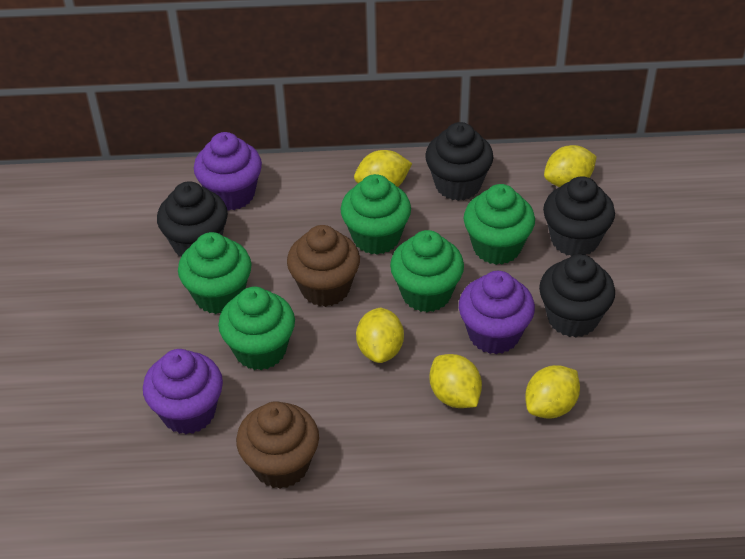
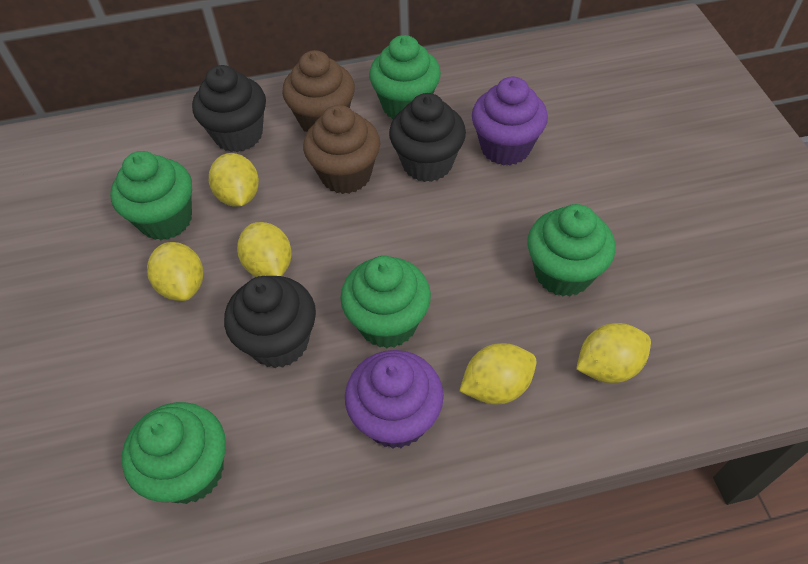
black cupcake: 4 -> 3
purple cupcake: 3 -> 2

